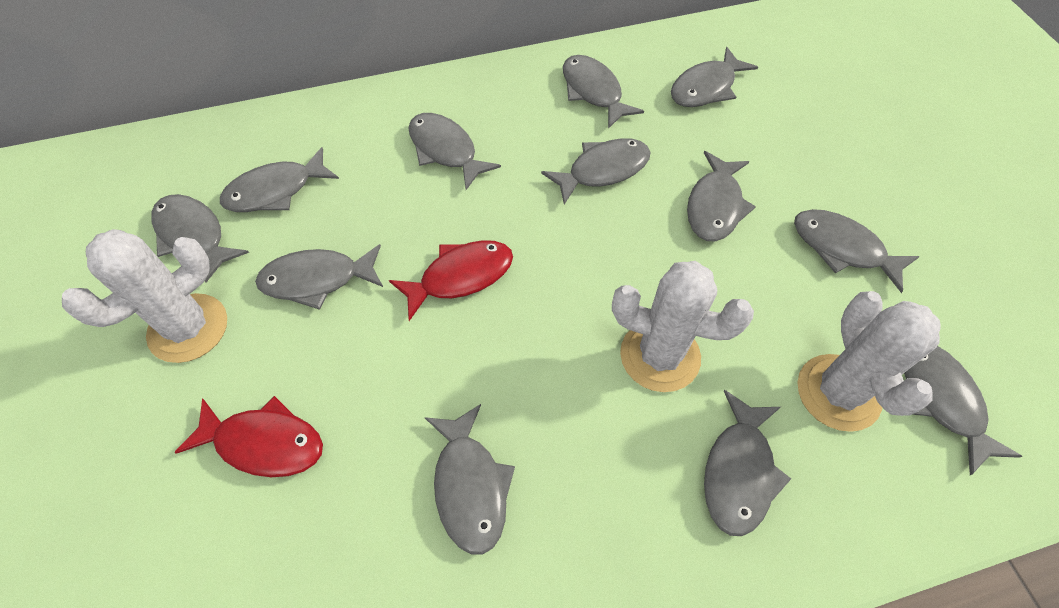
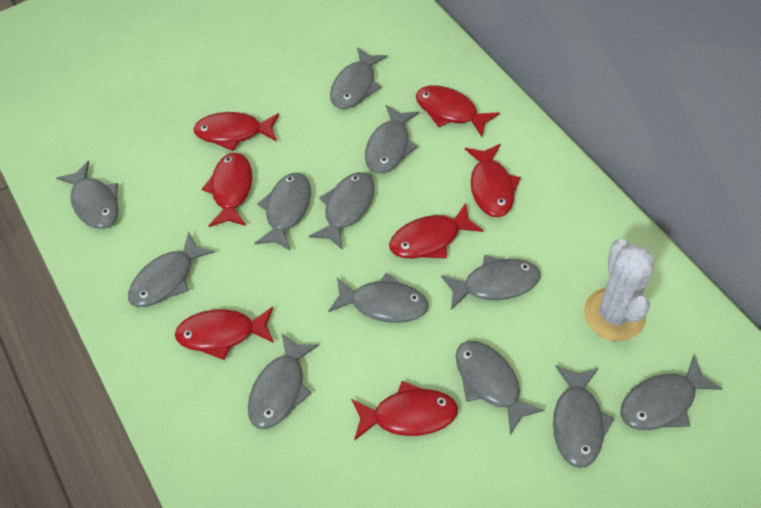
red fish: 2 -> 7
white cactus: 3 -> 1

